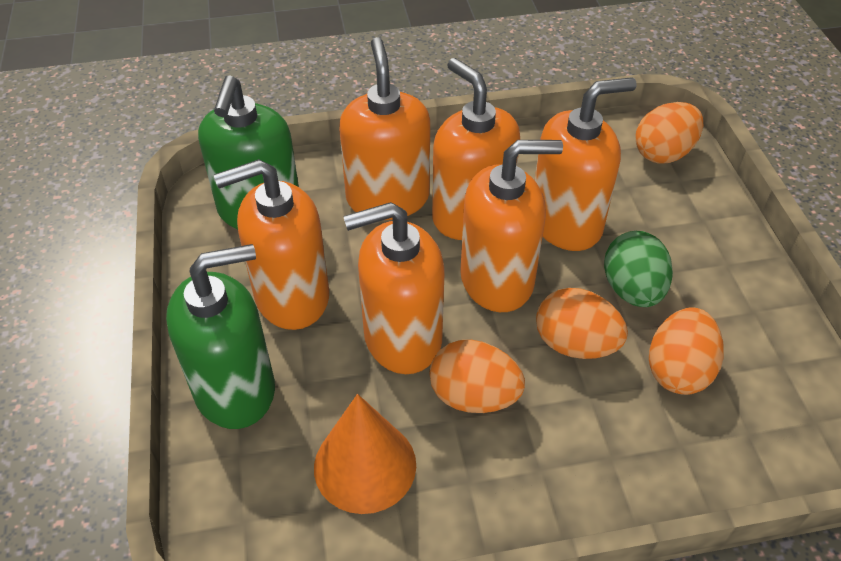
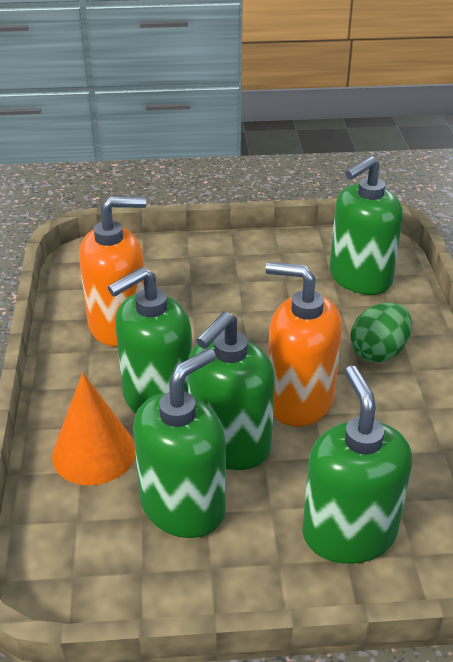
green soap dispenser: 2 -> 5
orange egg: 4 -> 0
orange soap dispenser: 6 -> 2

